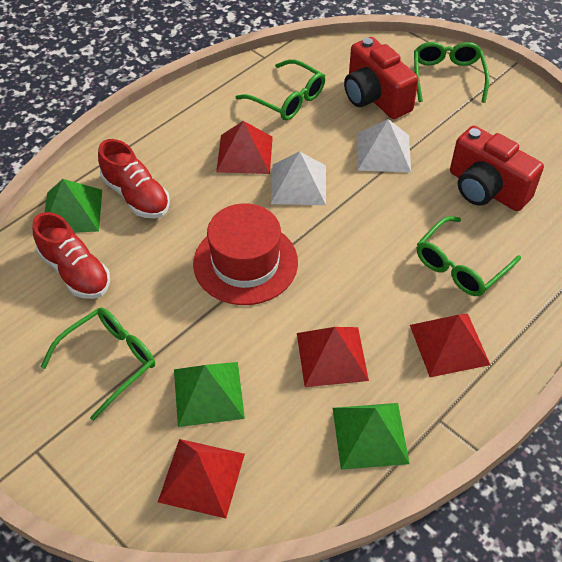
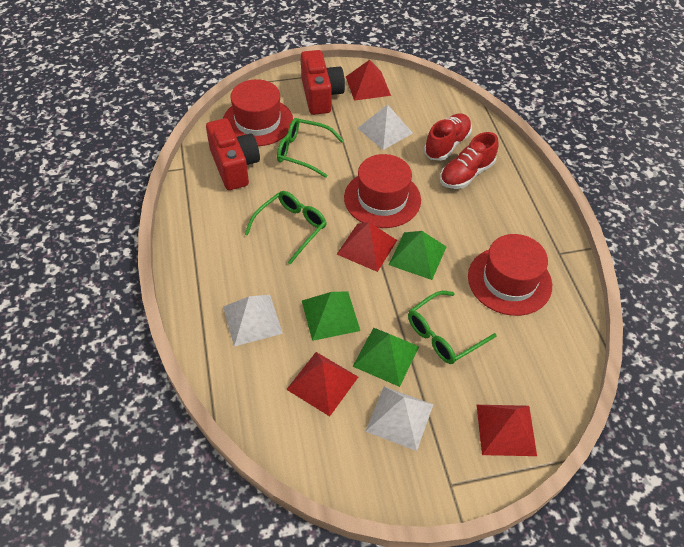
green glasses: 4 -> 3
red hat: 1 -> 3
white pyramid: 2 -> 3

